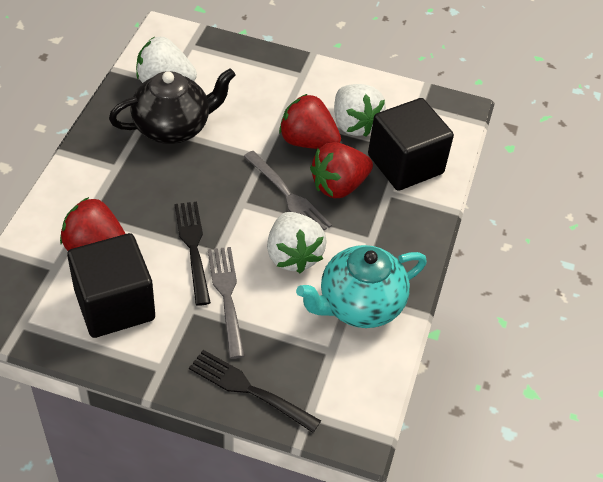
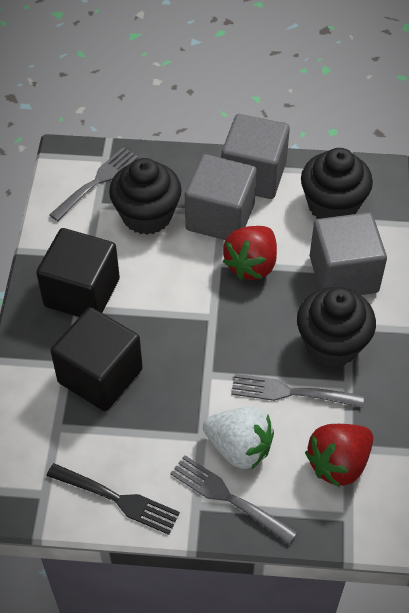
black cupcake: 0 -> 3
black fork: 2 -> 1
black teapot: 1 -> 0
grey cube: 0 -> 3
grey fork: 2 -> 3
red strawberry: 3 -> 2
turquoise teapot: 1 -> 0
white strawberry: 3 -> 1

